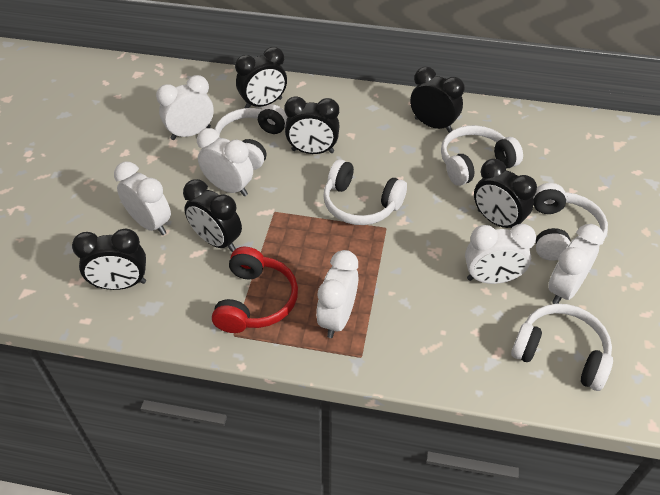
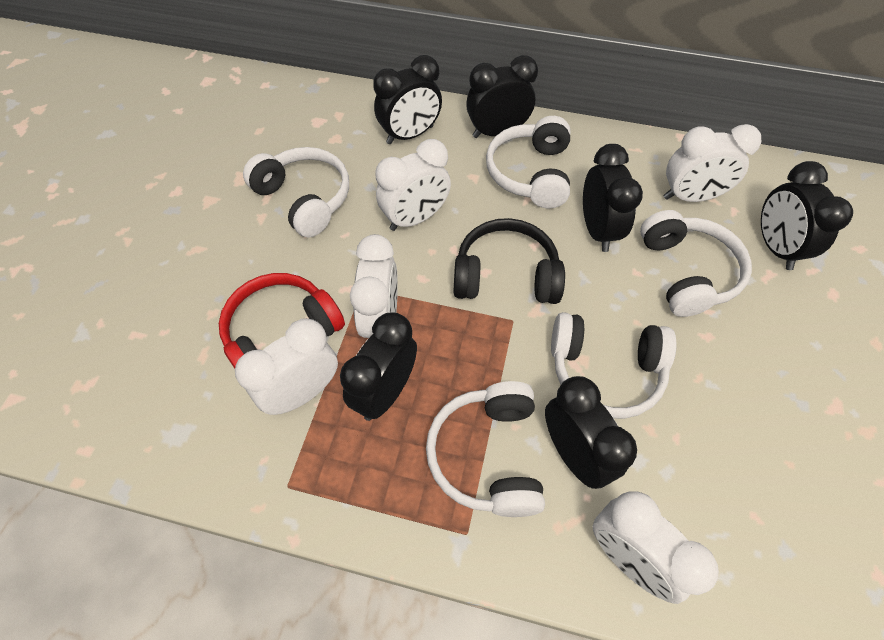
black headphones: 0 -> 1
white clock: 6 -> 5

